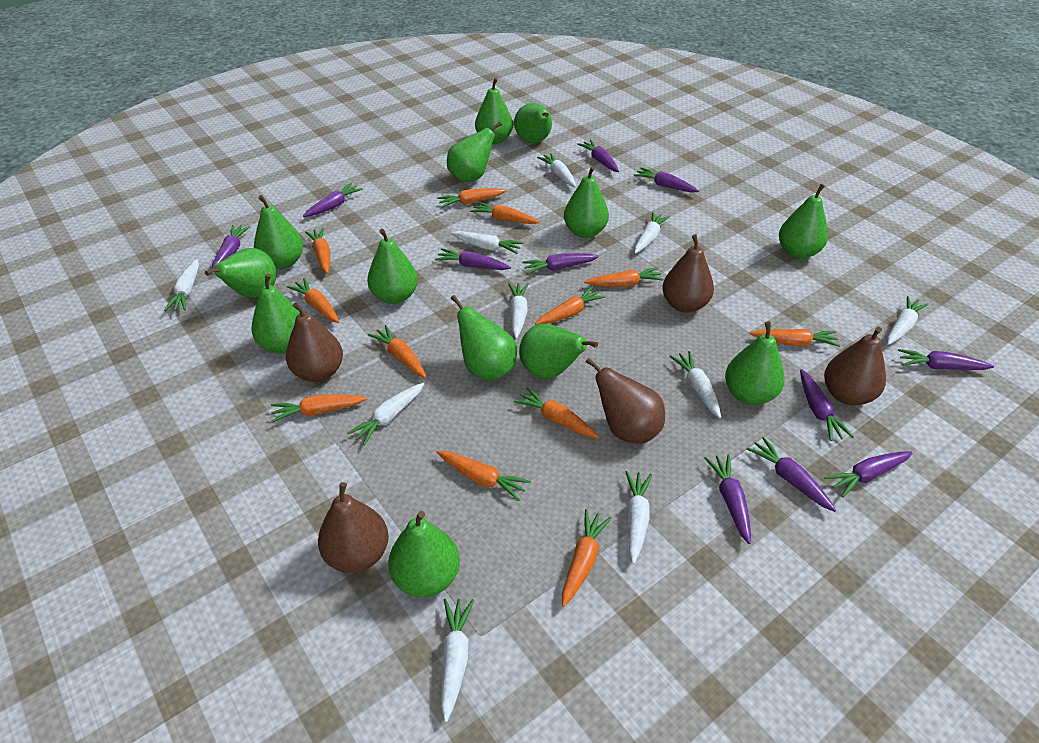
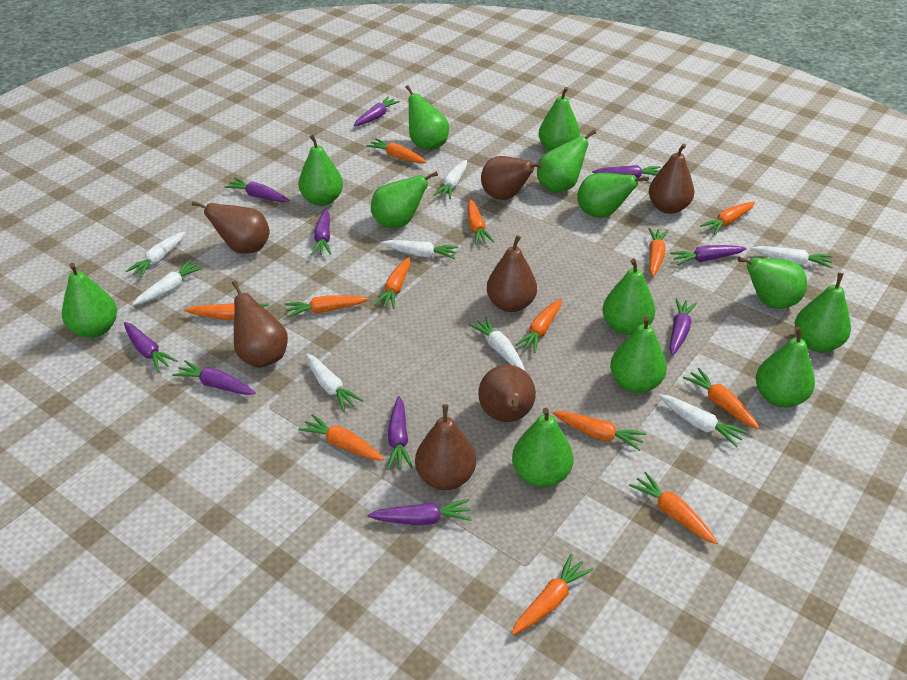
brown pear: 5 -> 7
orange carrot: 12 -> 13
purple carrot: 11 -> 10
white carrot: 10 -> 8

